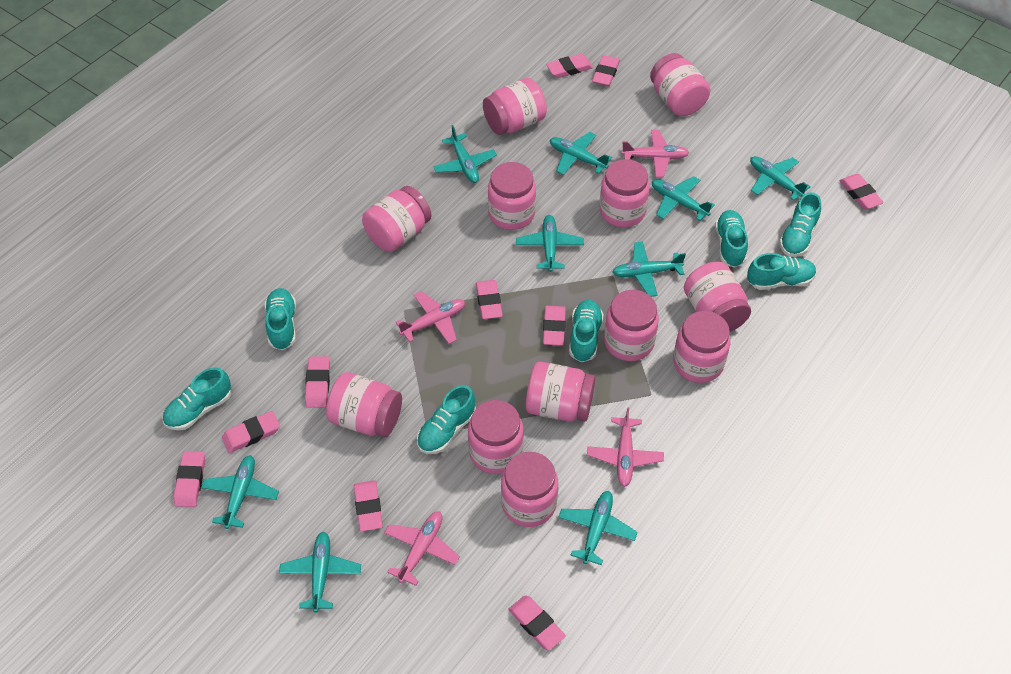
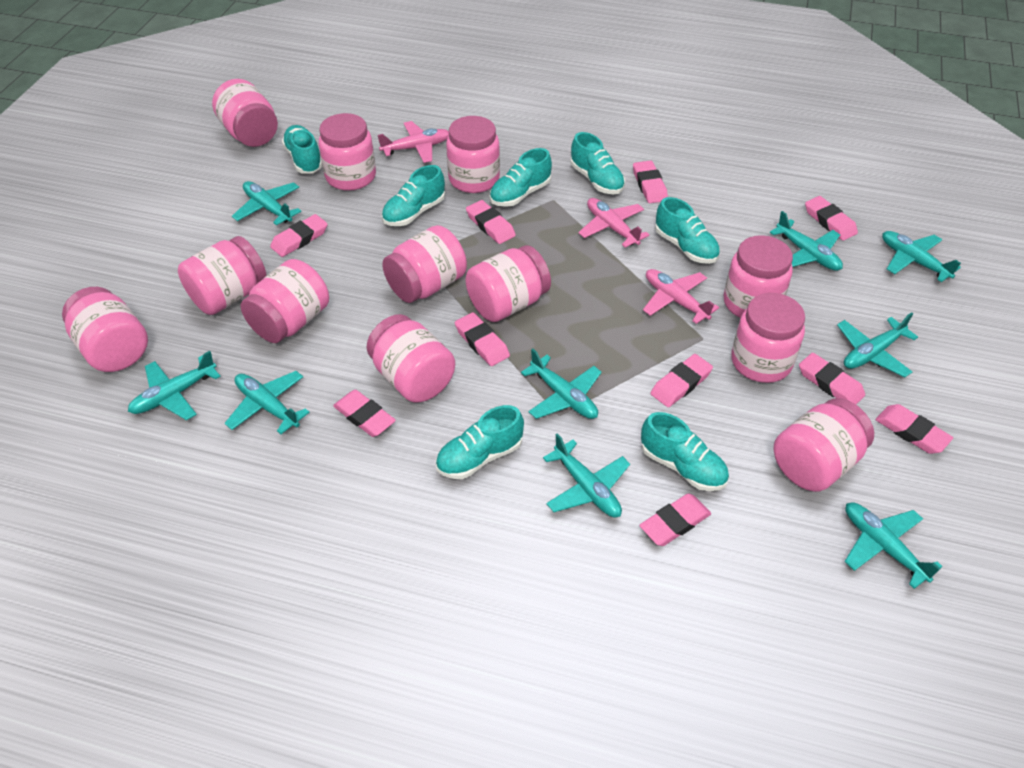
pink plane: 4 -> 3

